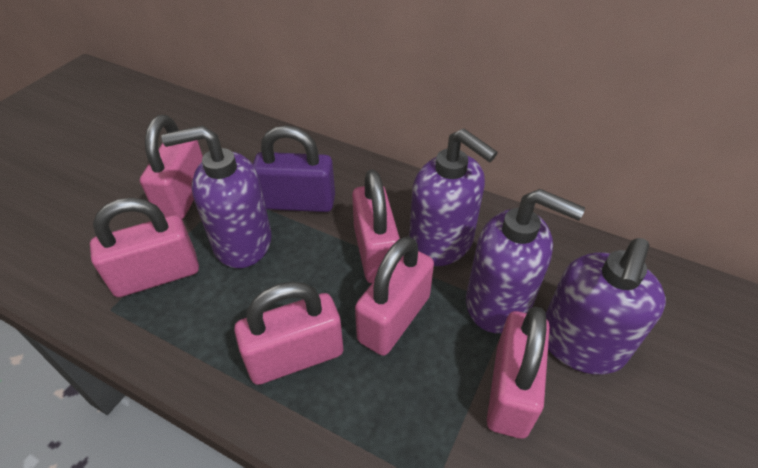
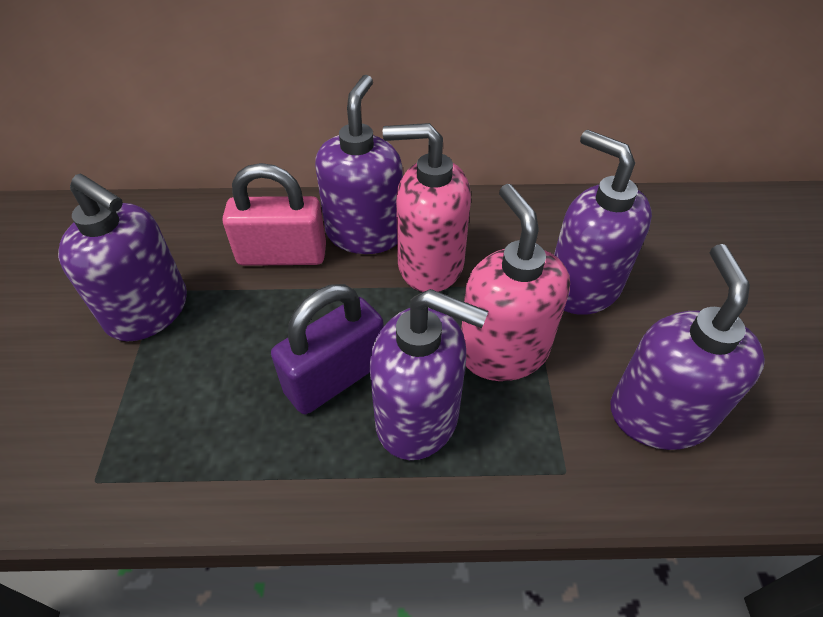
pink padlock: 6 -> 1
pink soap dispenser: 0 -> 2
purple soap dispenser: 4 -> 5

